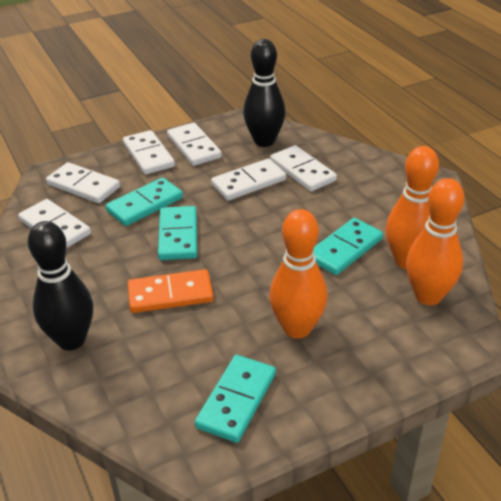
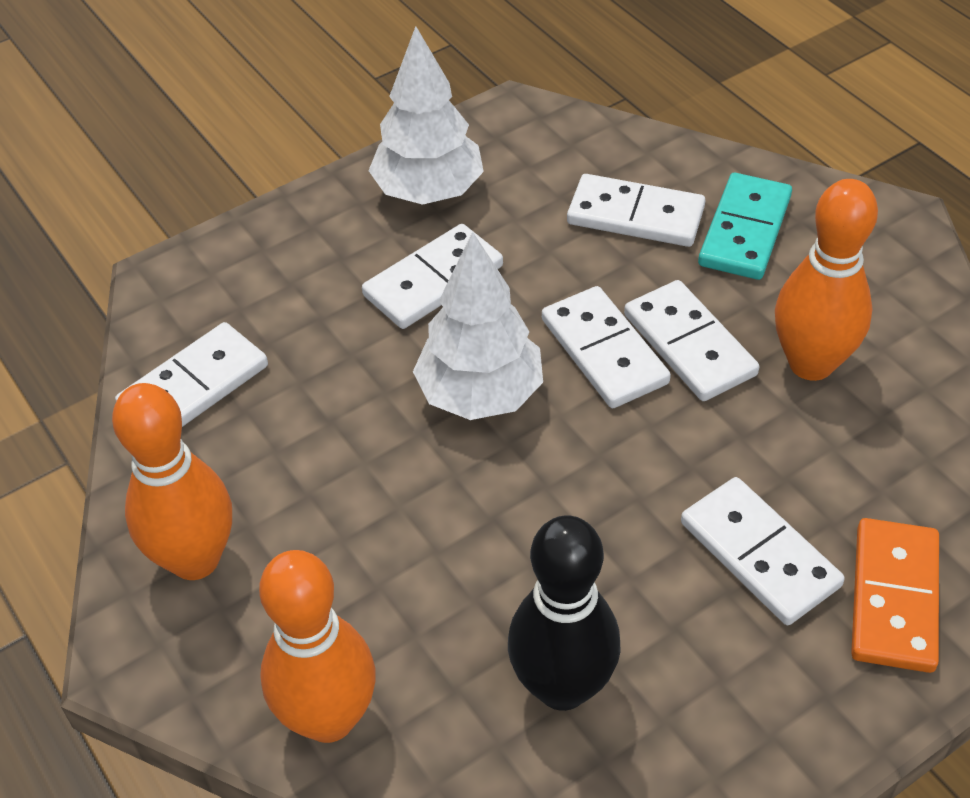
black bowling pin: 2 -> 1
turquoise domino: 4 -> 1
white tree: 0 -> 2

